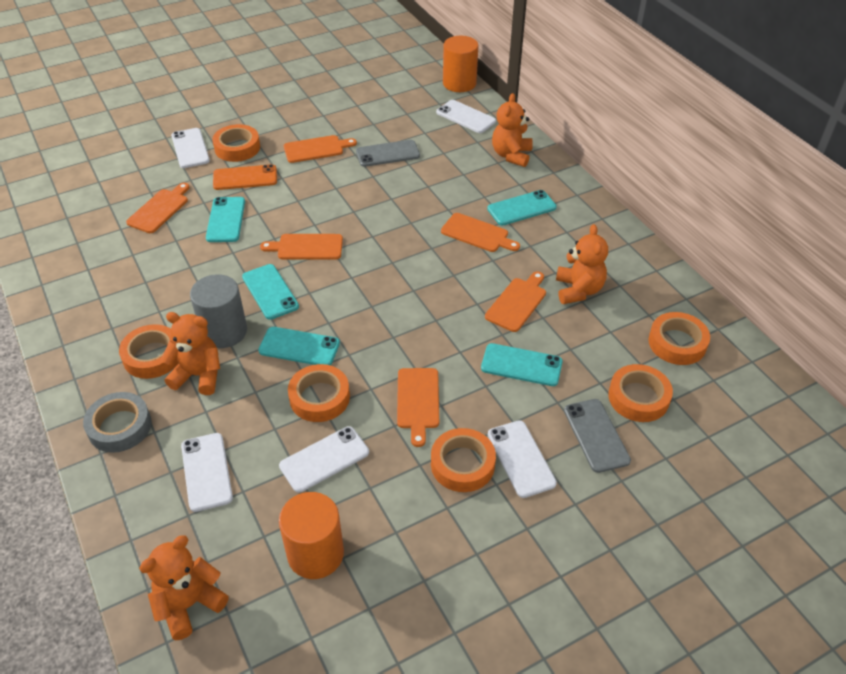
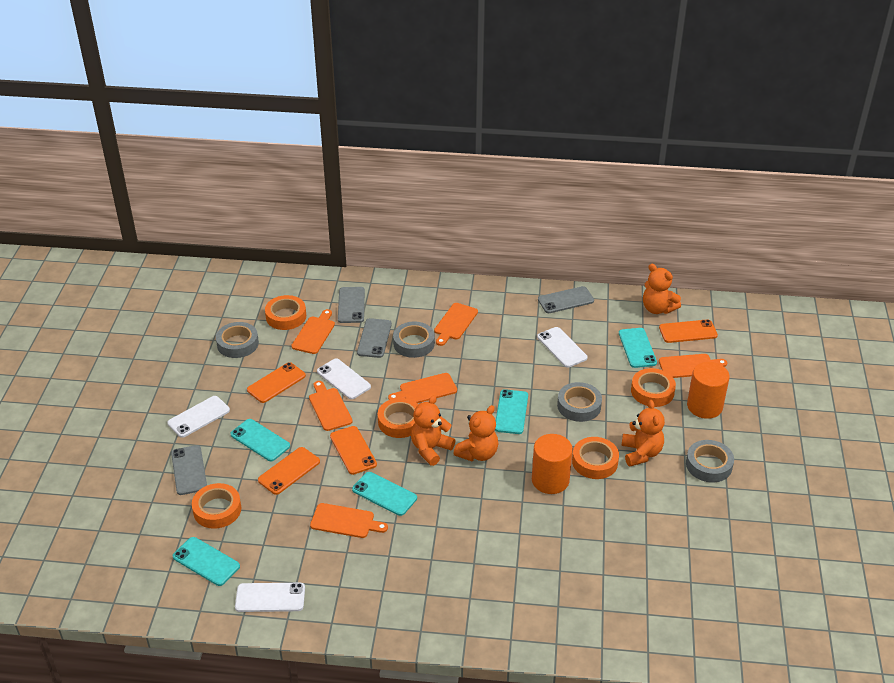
grey cylinder: 1 -> 0
grey phone: 2 -> 4
grey tape: 1 -> 4
orange phone: 1 -> 4
orange tape: 6 -> 5
white phone: 5 -> 4

